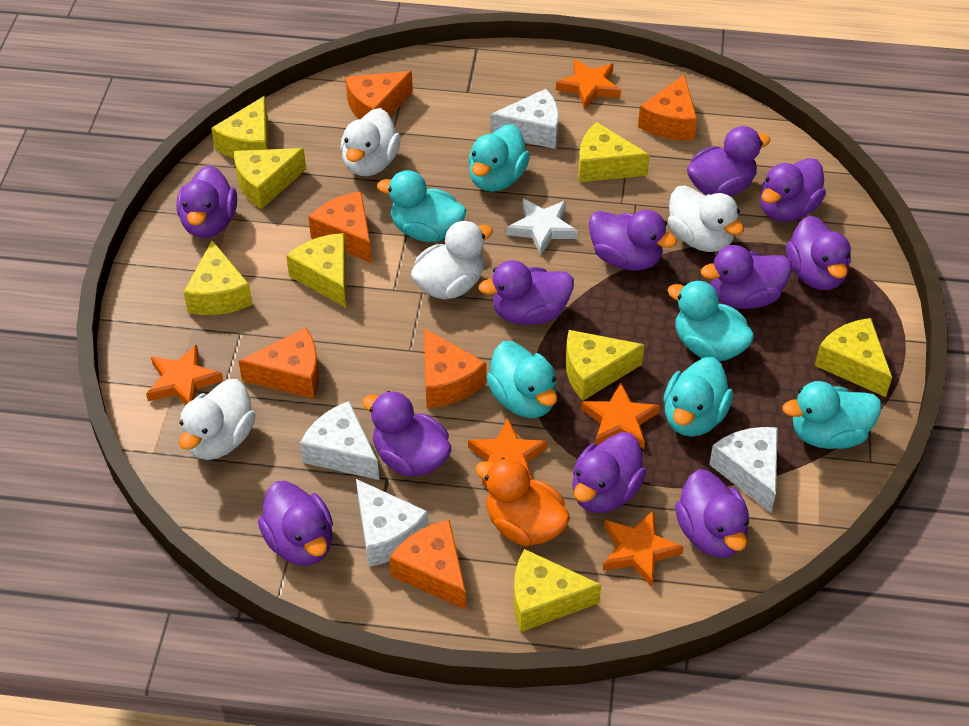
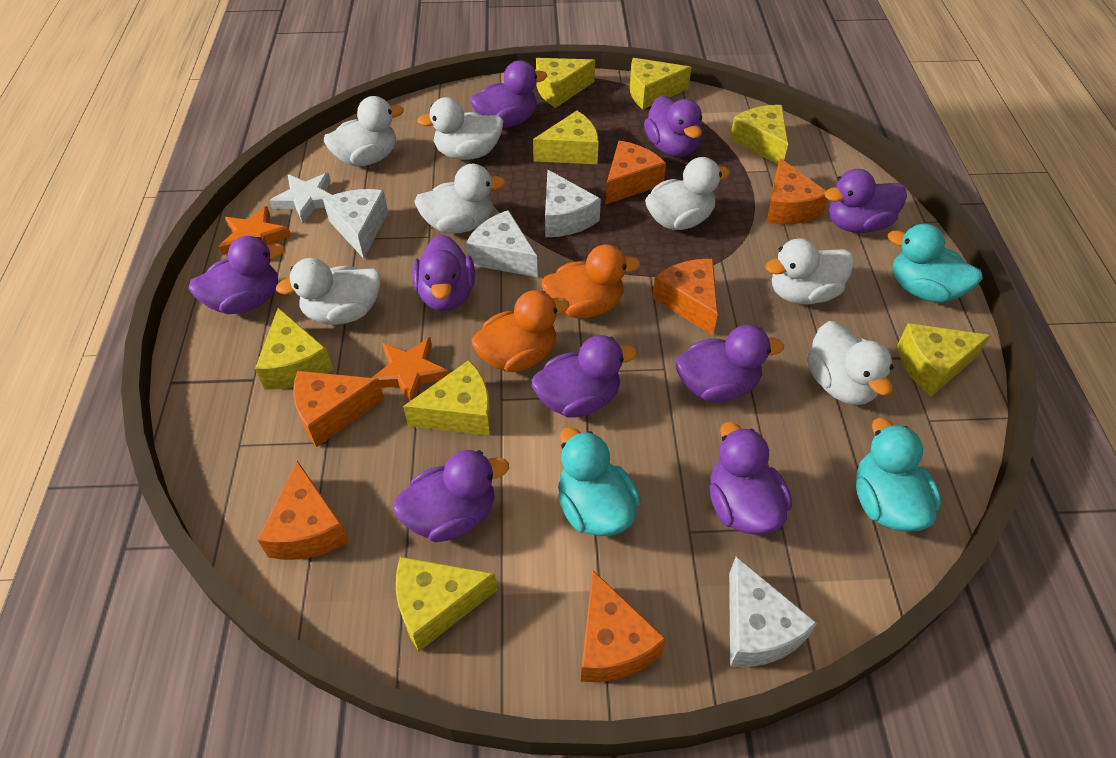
orange duck: 1 -> 2
orange star: 5 -> 2
purple duck: 11 -> 9
turquoise duck: 6 -> 3
white duck: 4 -> 7

